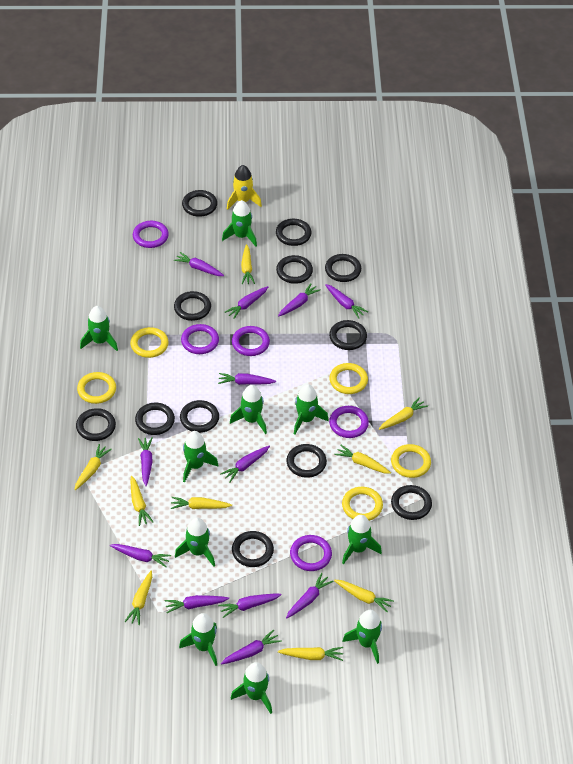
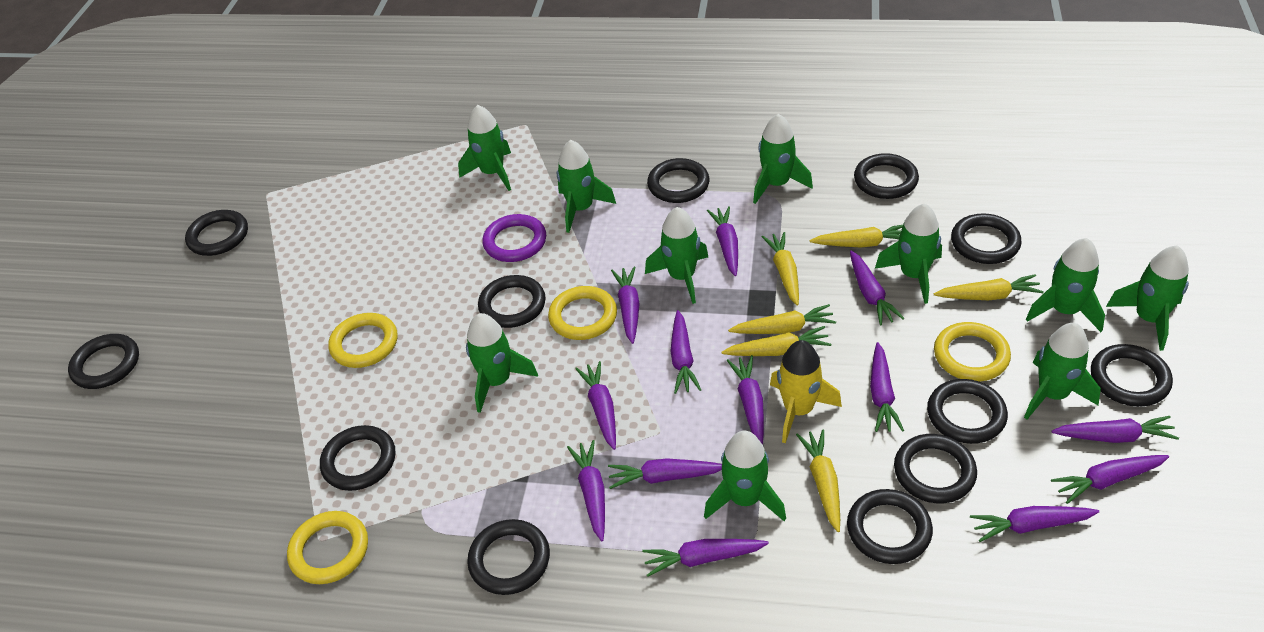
purple carrot: 12 -> 13
purple ring: 5 -> 1
yellow carrot: 9 -> 6
yellow ring: 5 -> 4

